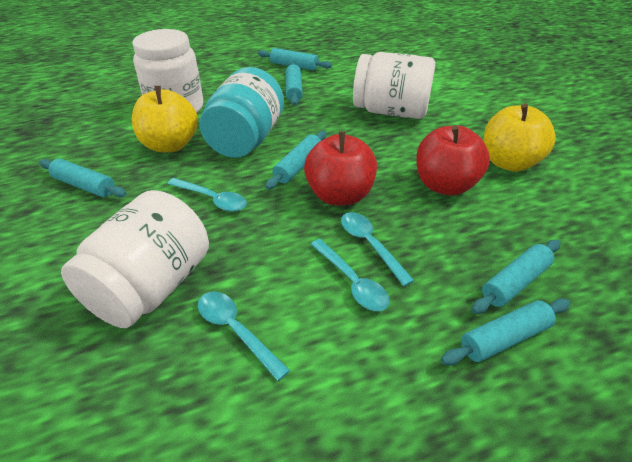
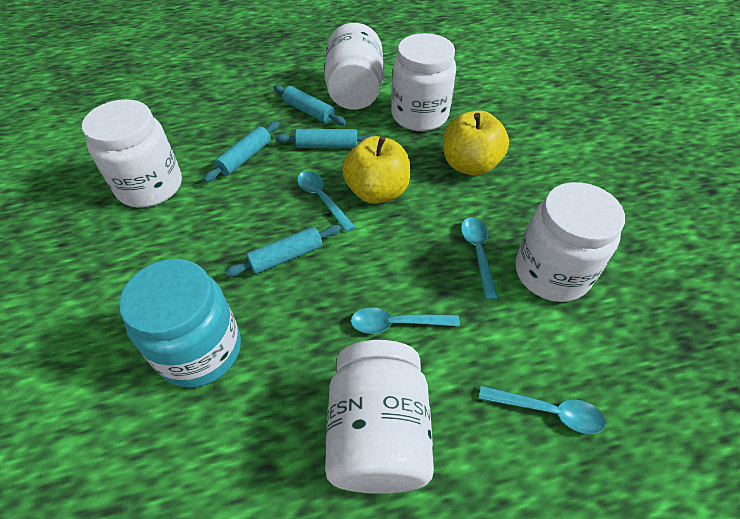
red apple: 2 -> 0
turquoise rolling pin: 6 -> 4
white jar: 3 -> 5

